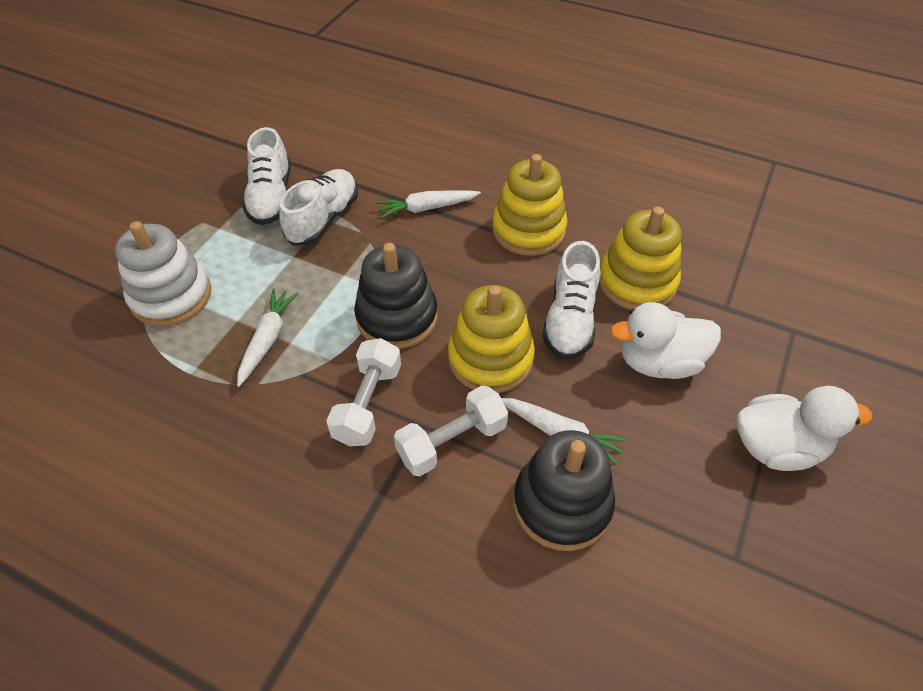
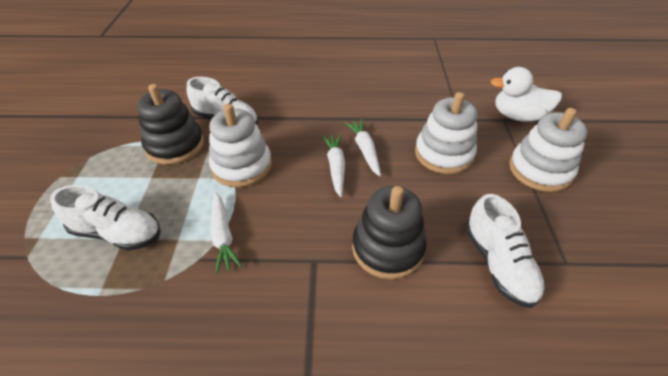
white duck: 2 -> 1
white dumbbell: 2 -> 0
white stacking toy: 1 -> 3
yellow stacking toy: 3 -> 0

